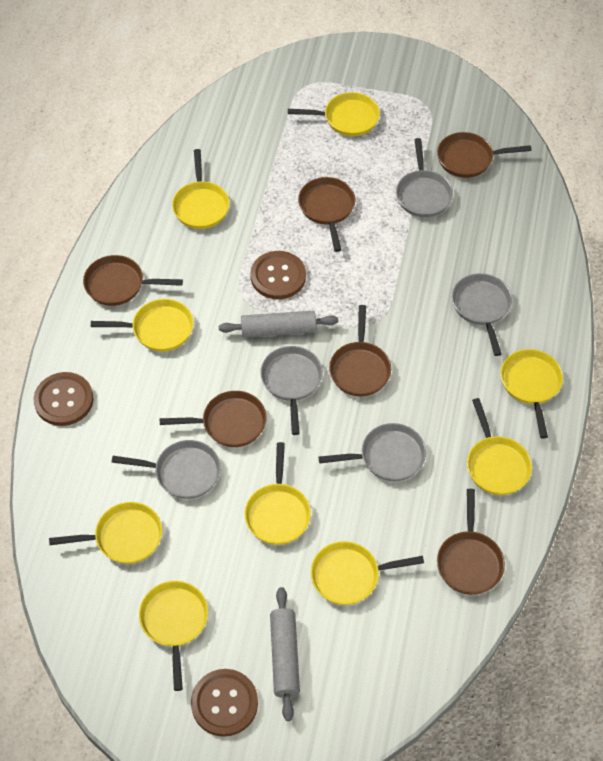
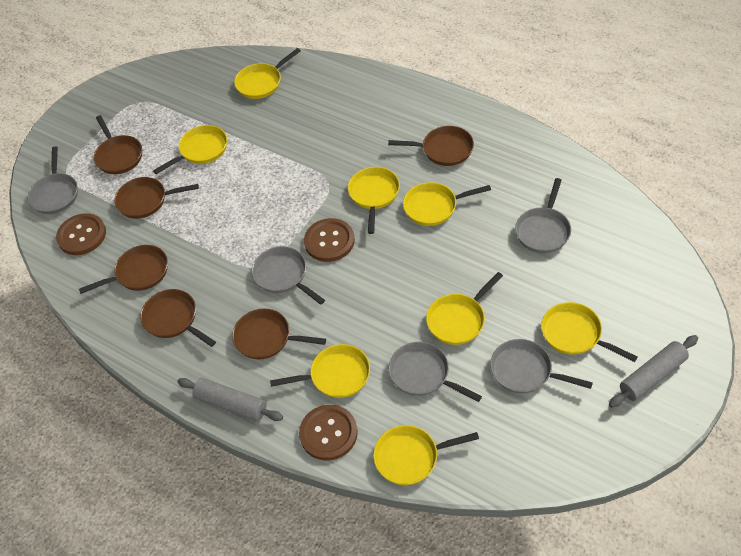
yellow pan: 9 -> 8

